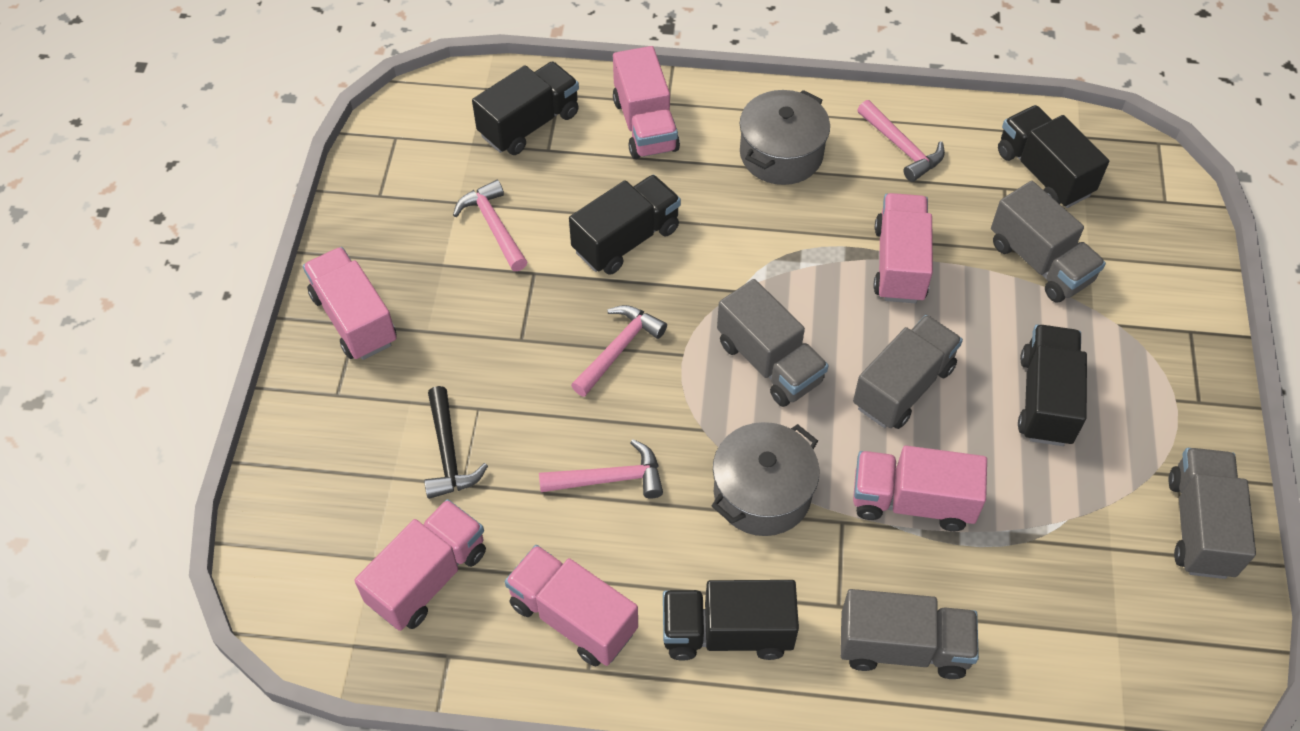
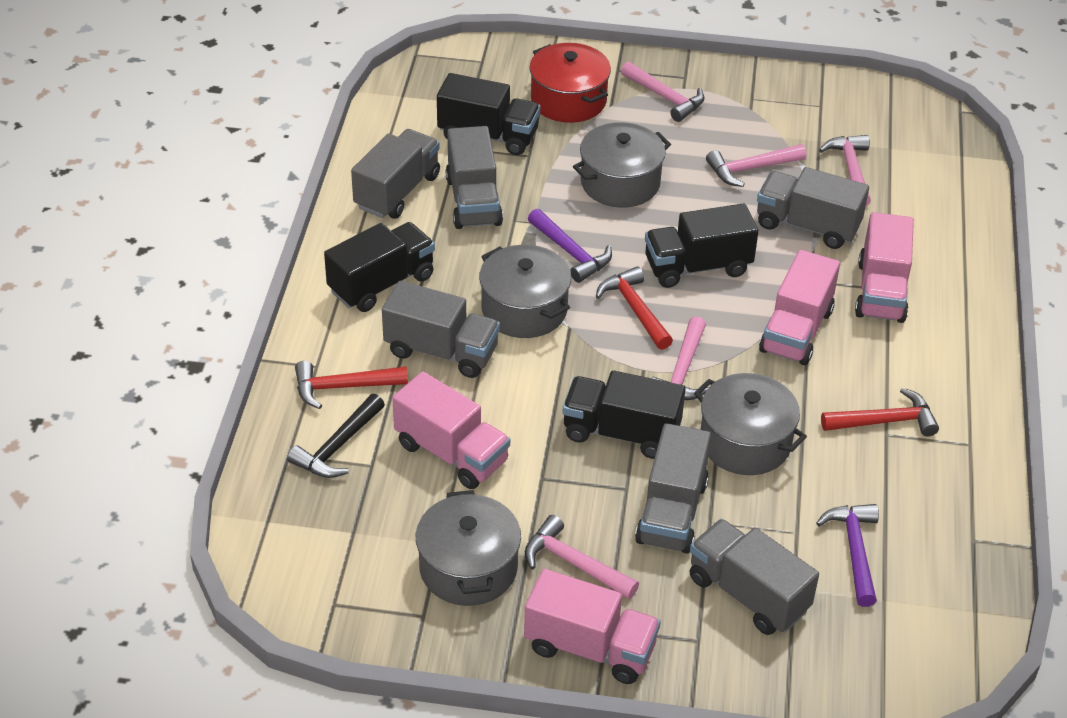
black truck: 5 -> 4
grey pot: 2 -> 4
grey truck: 5 -> 6
pink hammer: 4 -> 5
pink truck: 6 -> 4
purple hammer: 0 -> 2
red hammer: 0 -> 3
red pot: 0 -> 1

